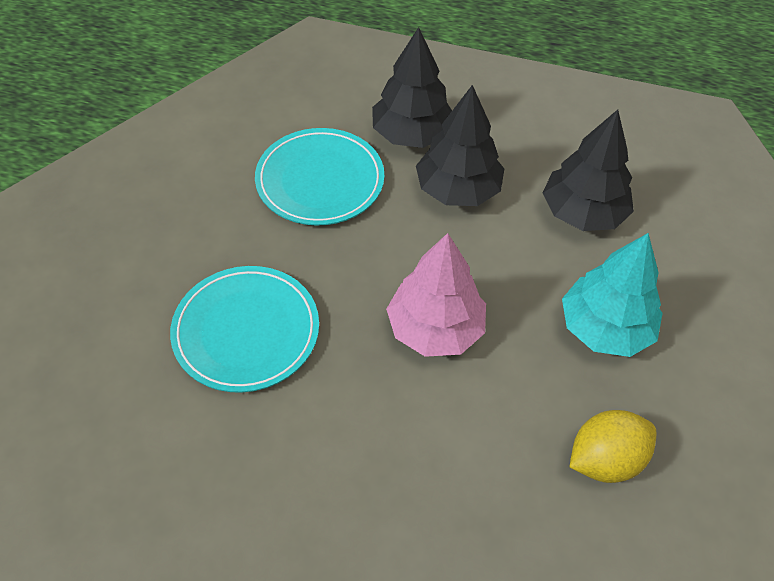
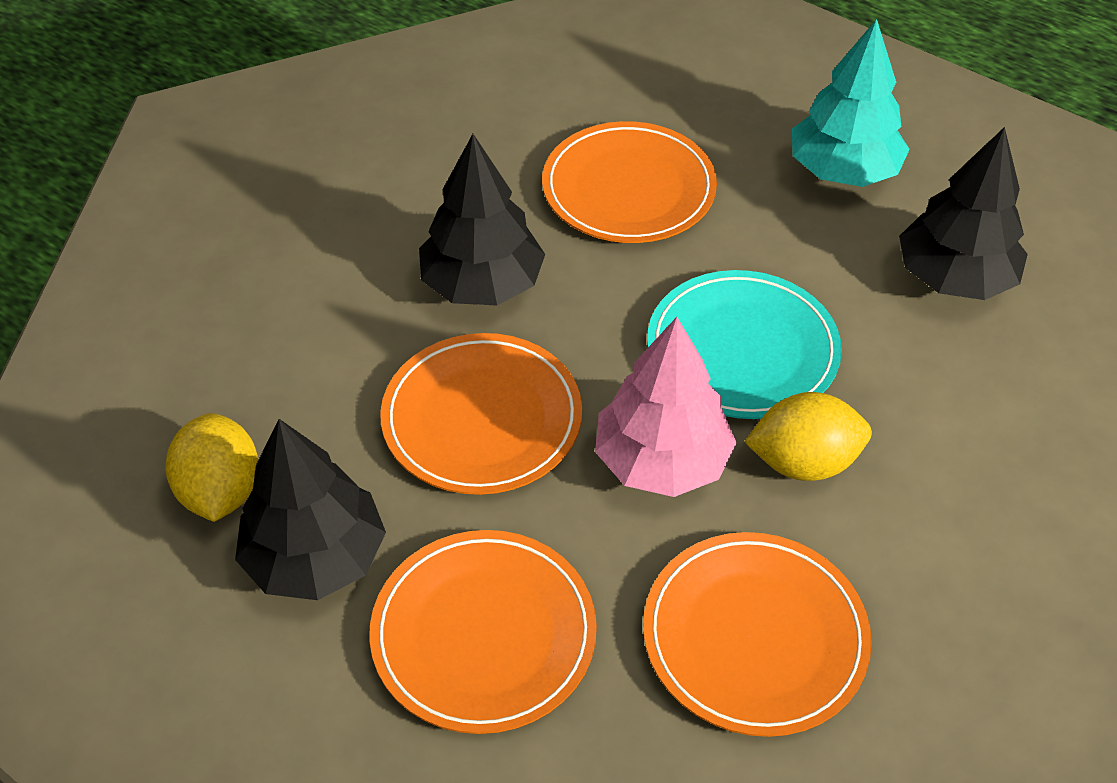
orange plate: 0 -> 4
turquoise plate: 2 -> 1
yellow lemon: 1 -> 2

